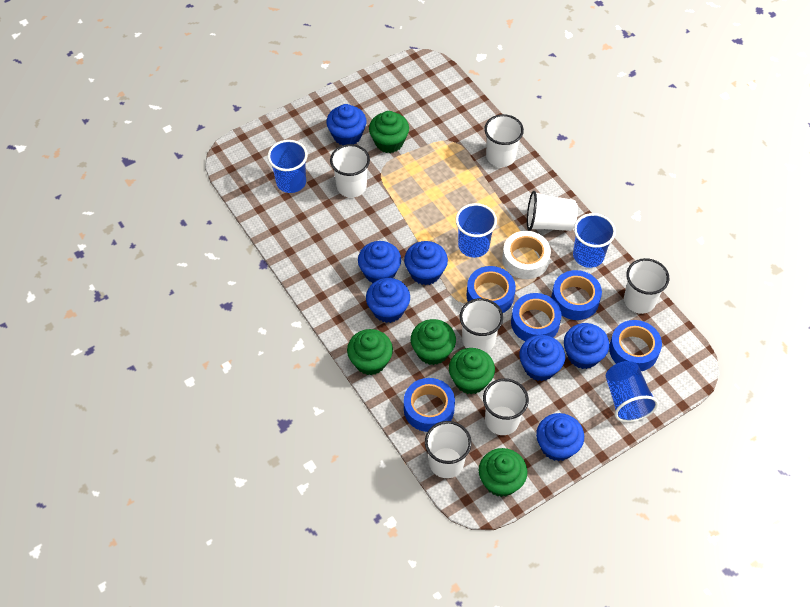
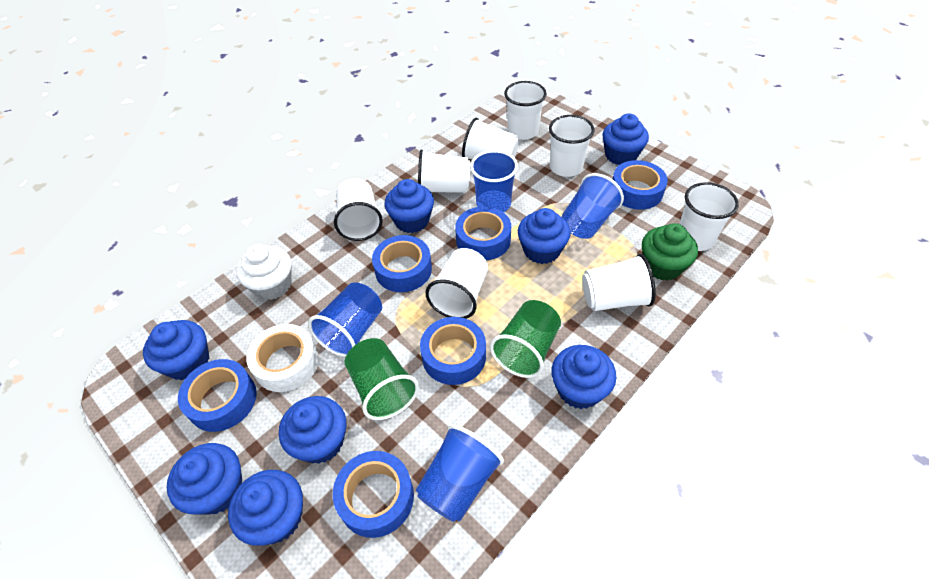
blue cupcake: 7 -> 8
blue tape: 5 -> 6
green cup: 0 -> 2
green cupcake: 5 -> 1
white cup: 7 -> 8
white cupcake: 0 -> 1

